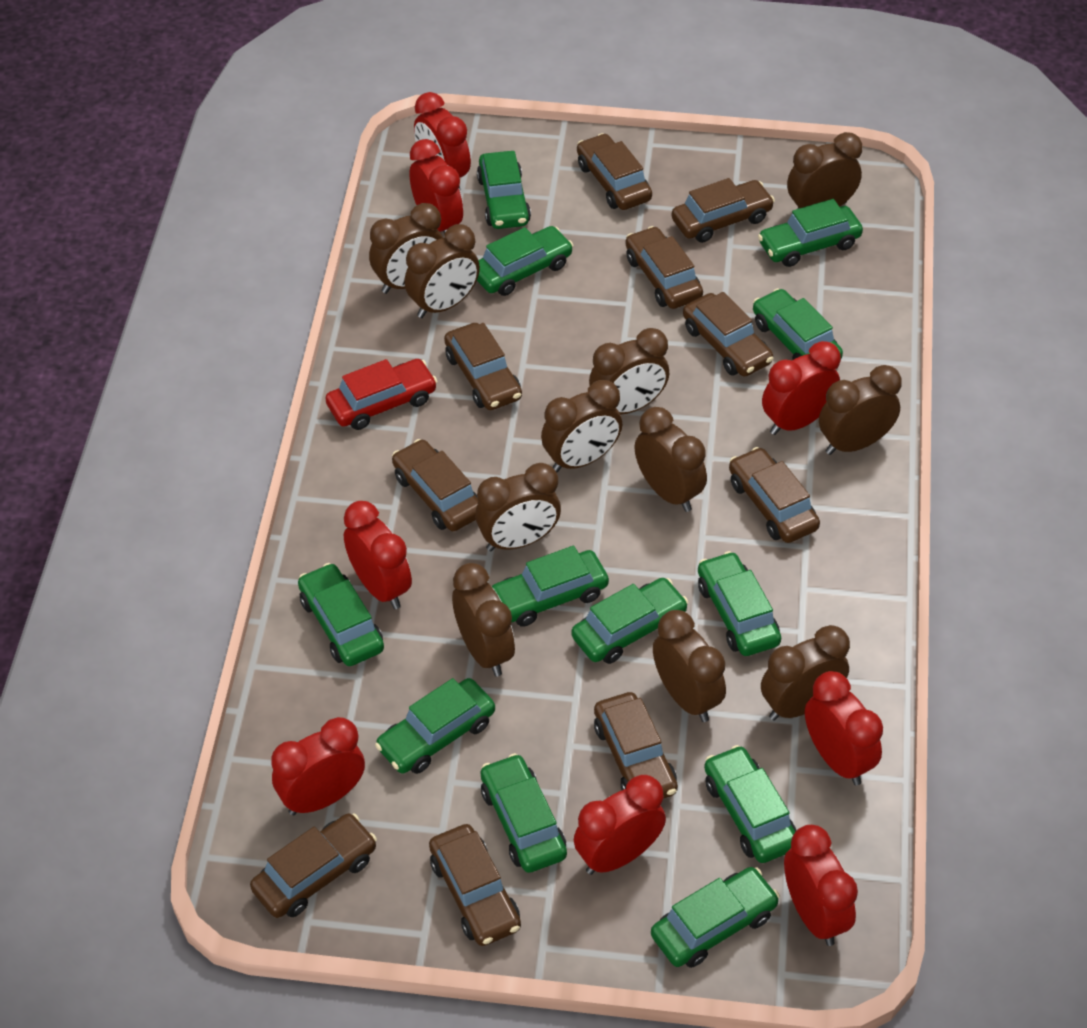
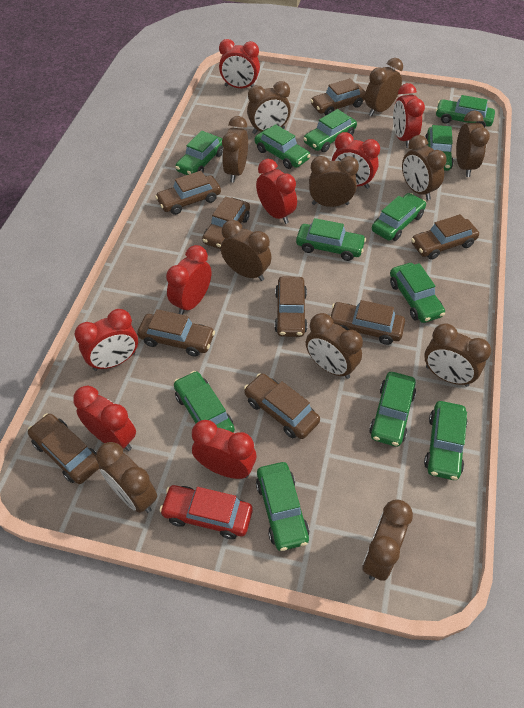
brown car: 10 -> 9

